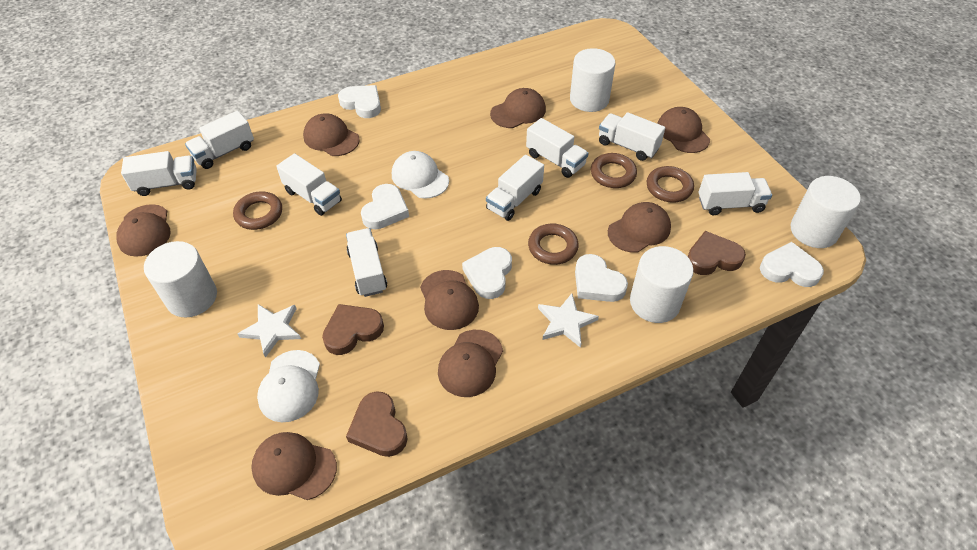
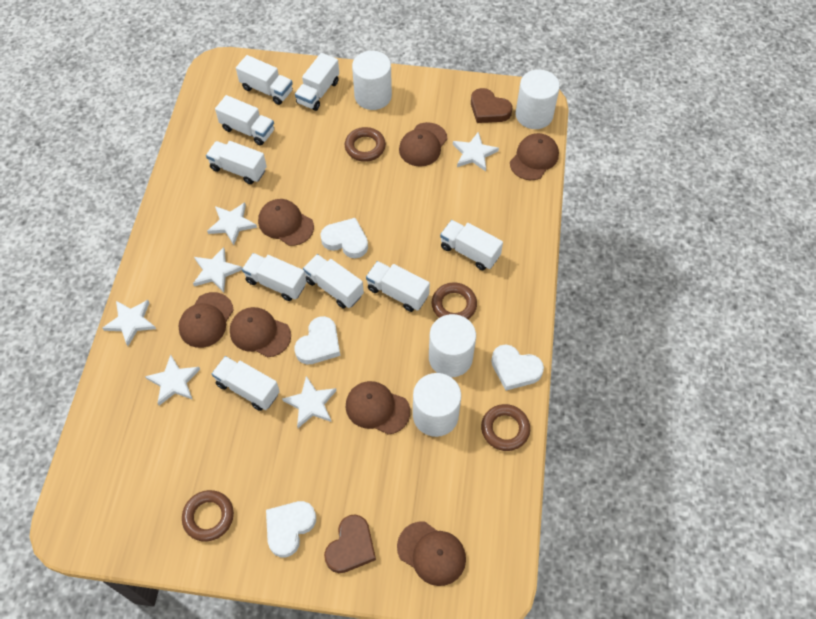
brown cap: 8 -> 7
brown heart: 3 -> 2
white cap: 2 -> 0
white heart: 5 -> 4
white star: 2 -> 6
white truck: 8 -> 9

